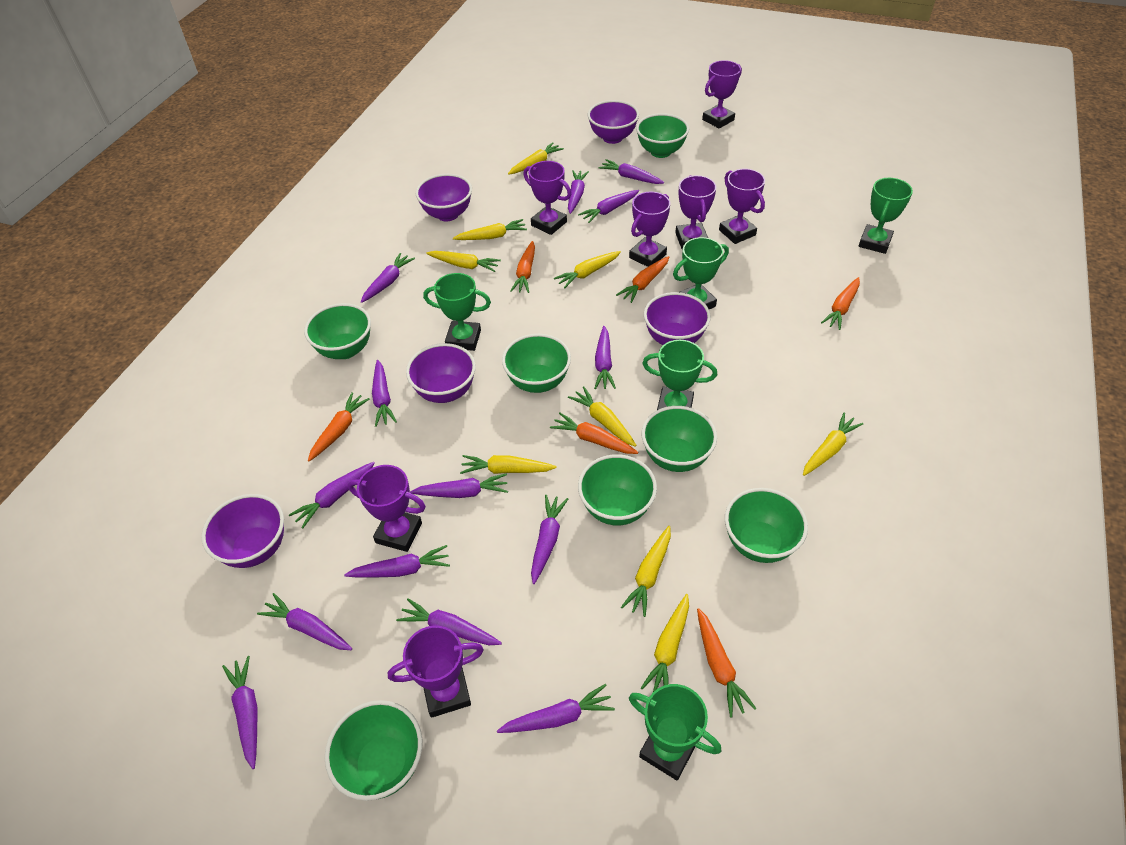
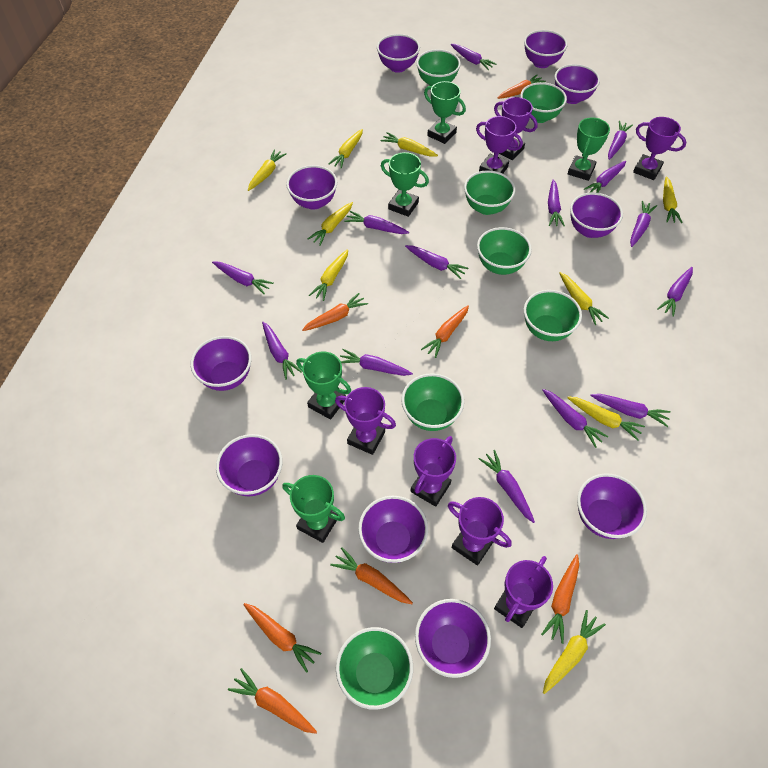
orange carrot: 6 -> 7
purple bowl: 5 -> 10

